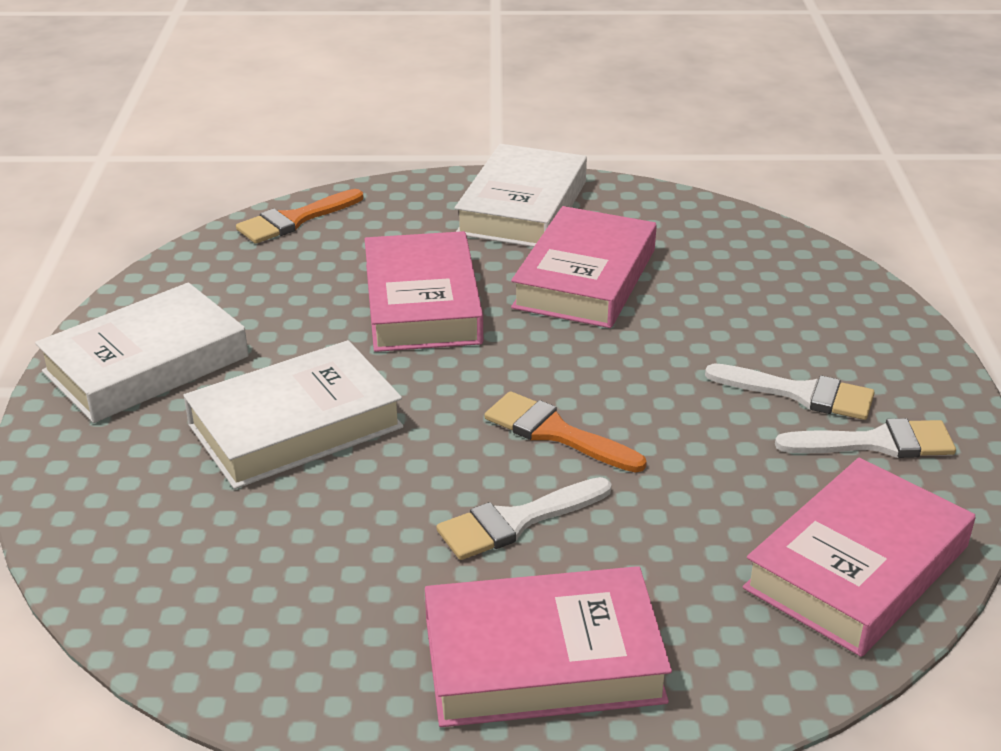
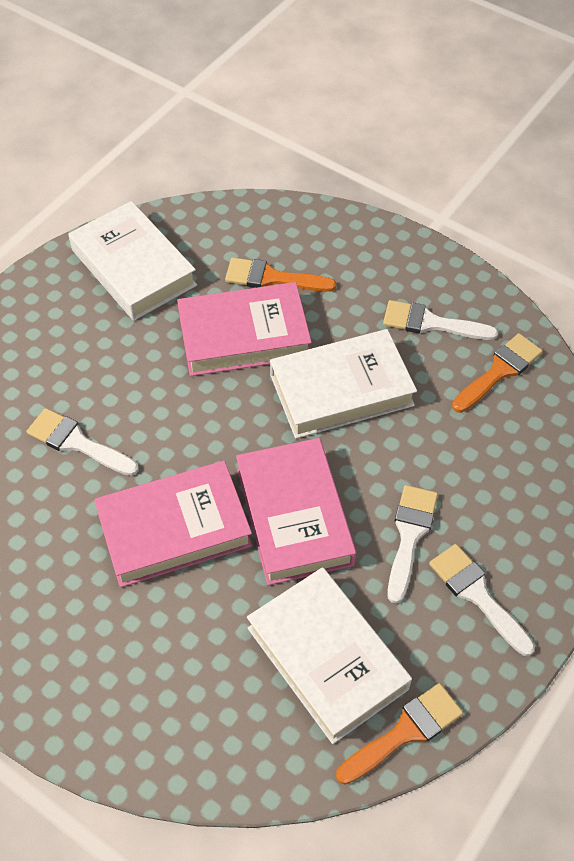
orange brush: 2 -> 3
pink book: 4 -> 3
white brush: 3 -> 4

